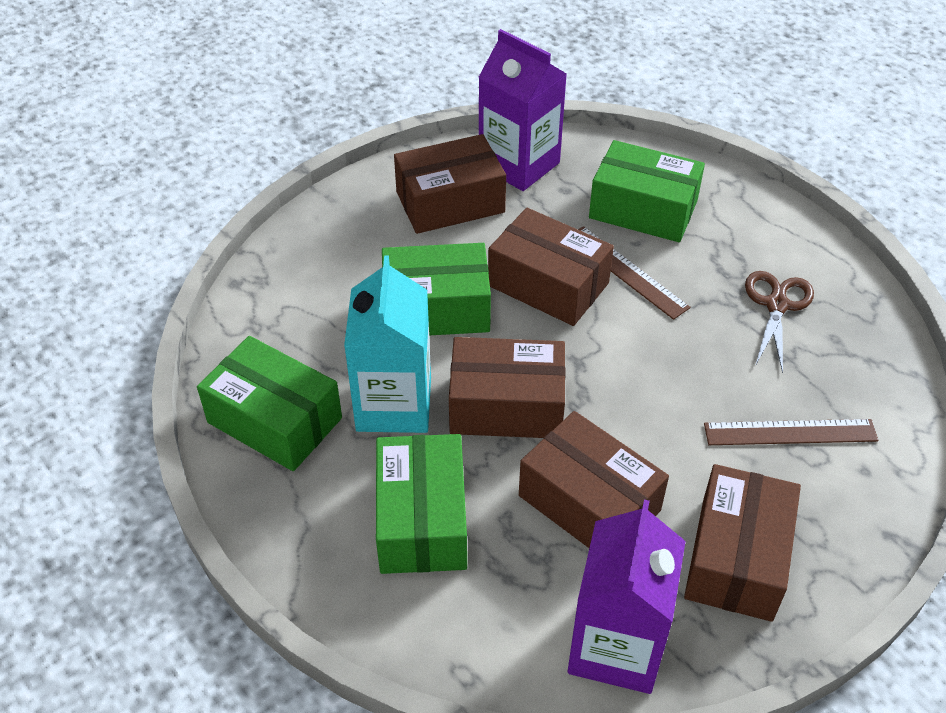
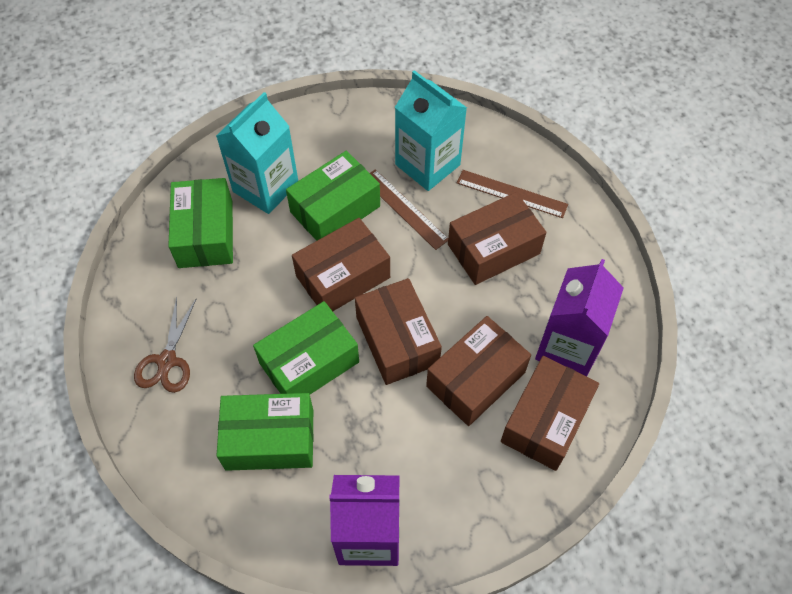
turquoise carton: 1 -> 2

